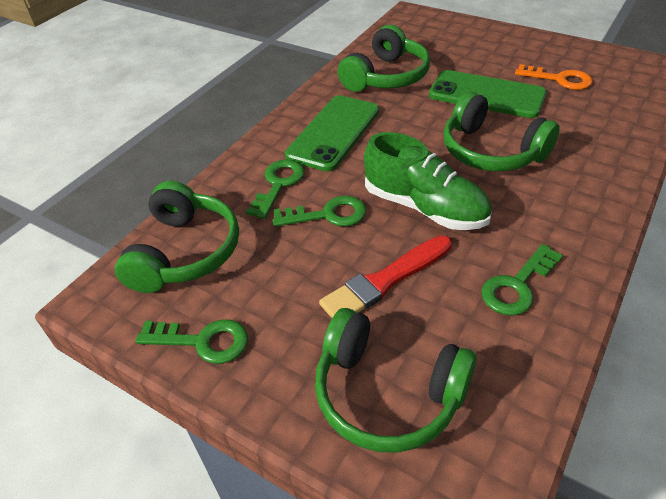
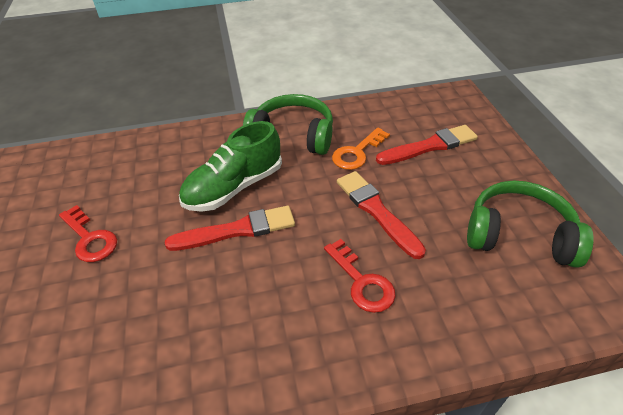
green headphones: 4 -> 2
green key: 4 -> 0
green phone: 2 -> 0
red brush: 1 -> 3
red key: 0 -> 2

